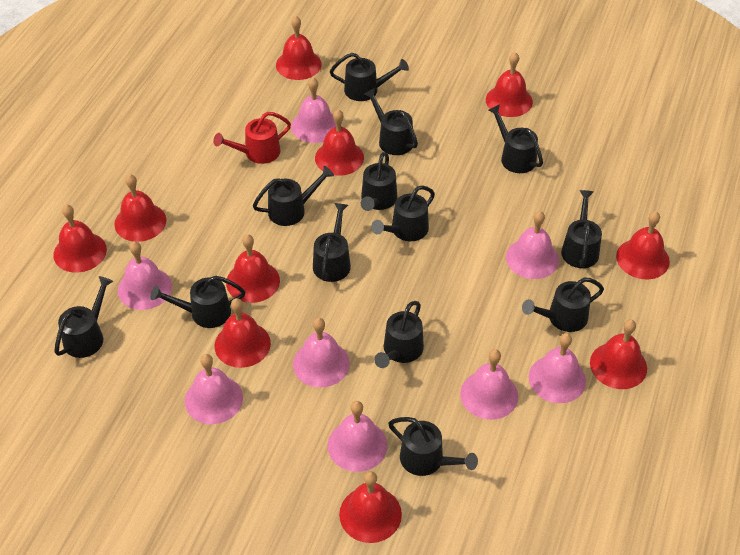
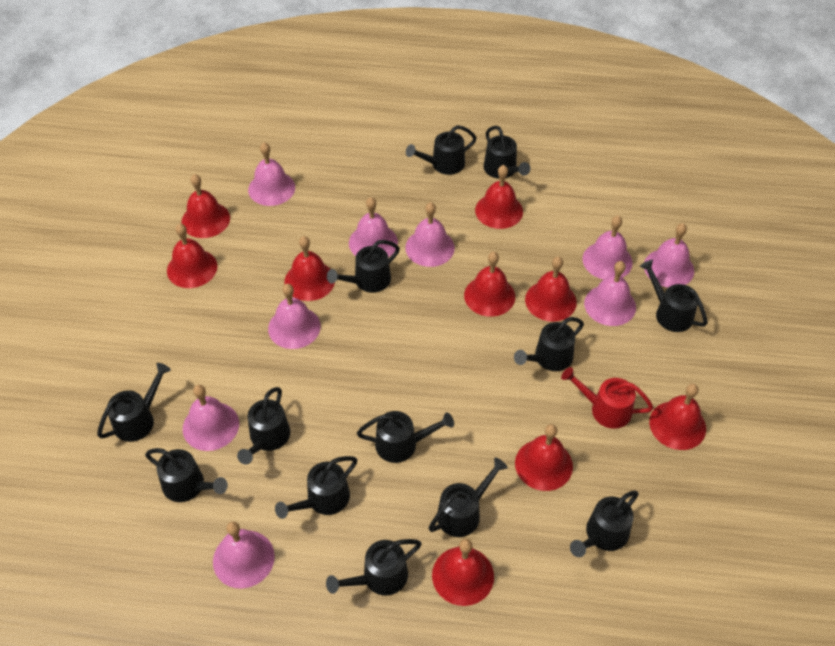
pink bell: 8 -> 9
red bell: 10 -> 9

